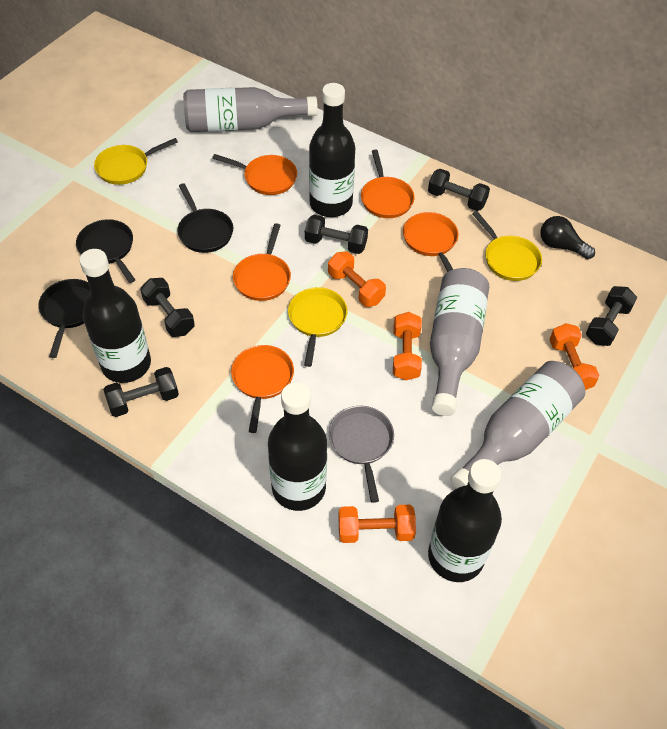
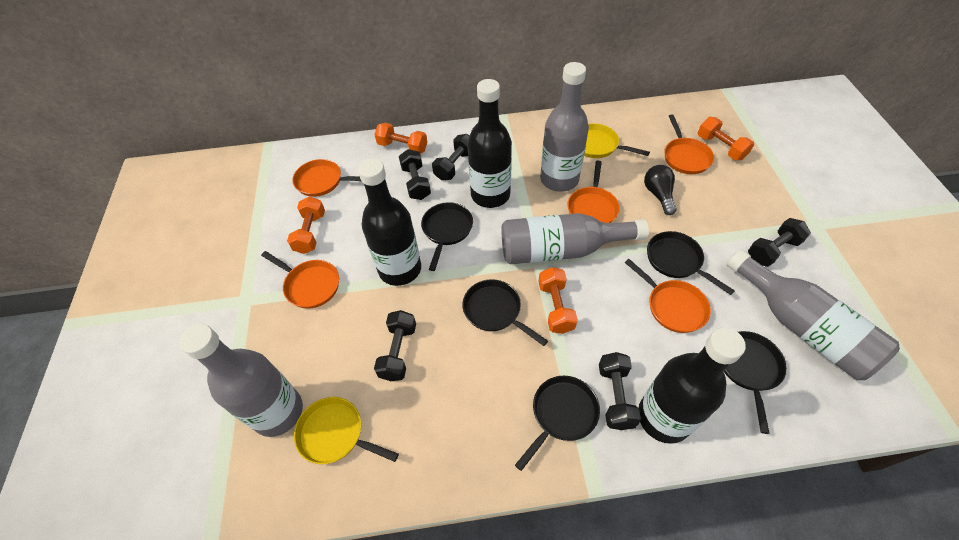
black bottle: 4 -> 3
black pan: 3 -> 5
grey bottle: 3 -> 4
grey pan: 1 -> 0
yellow pan: 3 -> 2

